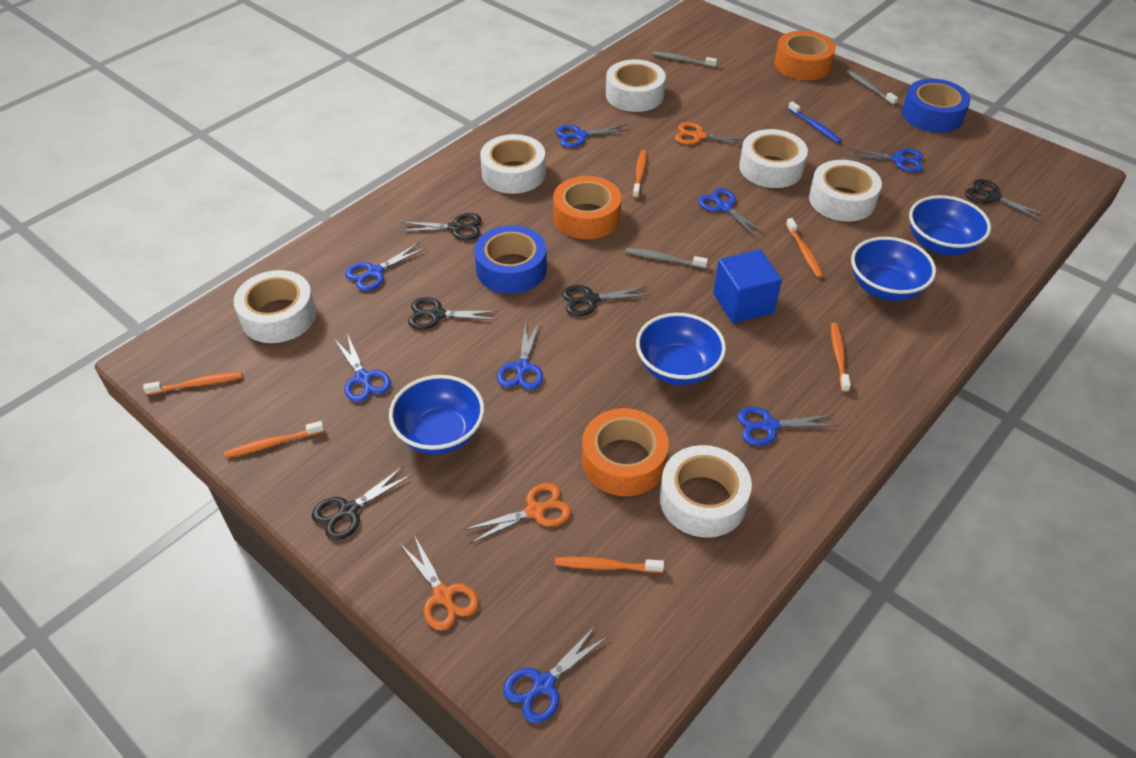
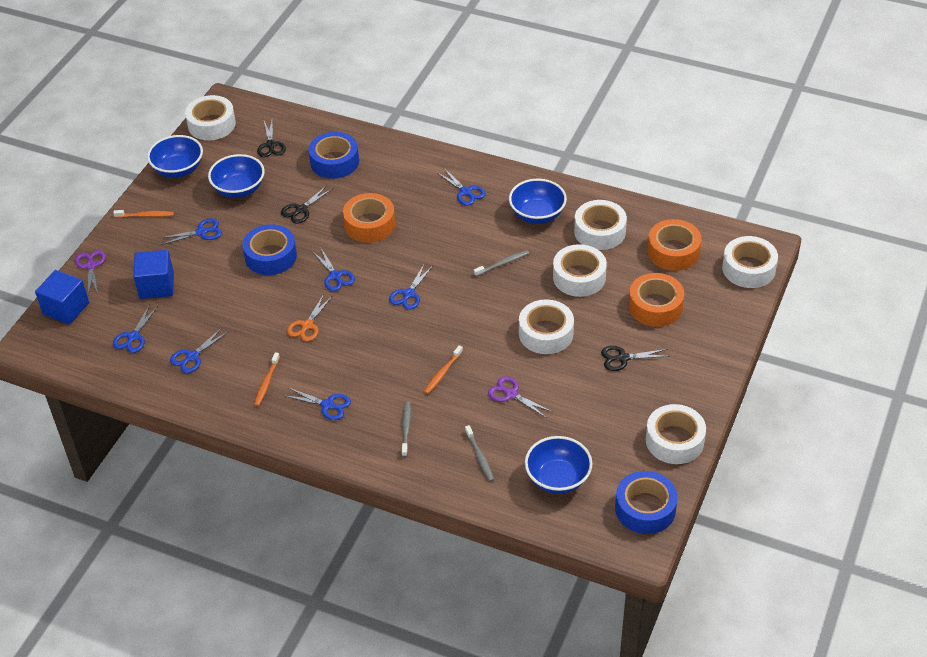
black scissors: 5 -> 3
blue cube: 1 -> 2
blue scissors: 8 -> 7
blue tape: 2 -> 3
blue toothbrush: 1 -> 0
orange scissors: 3 -> 1
orange toothbrush: 6 -> 3
purple scissors: 0 -> 2

